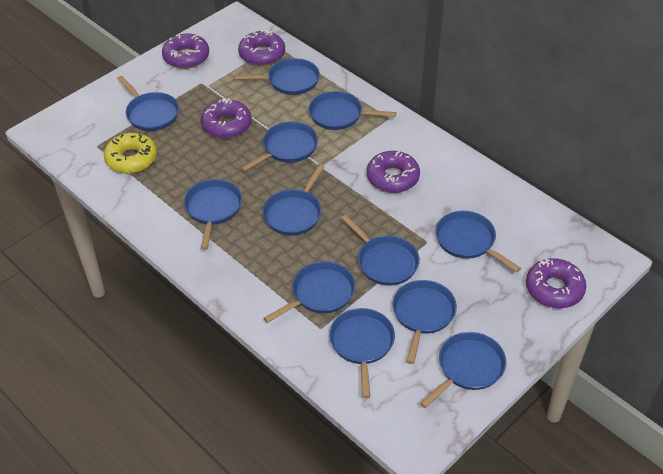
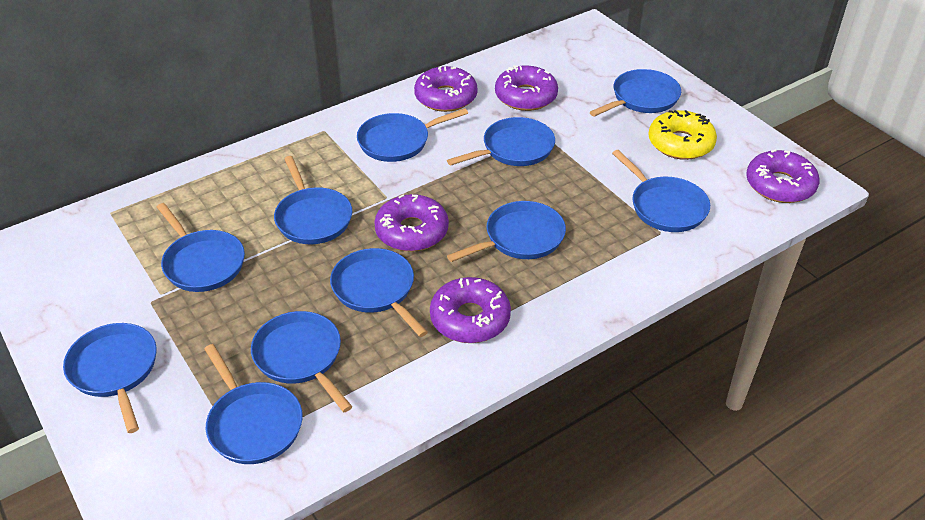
blue pan: 12 -> 11

